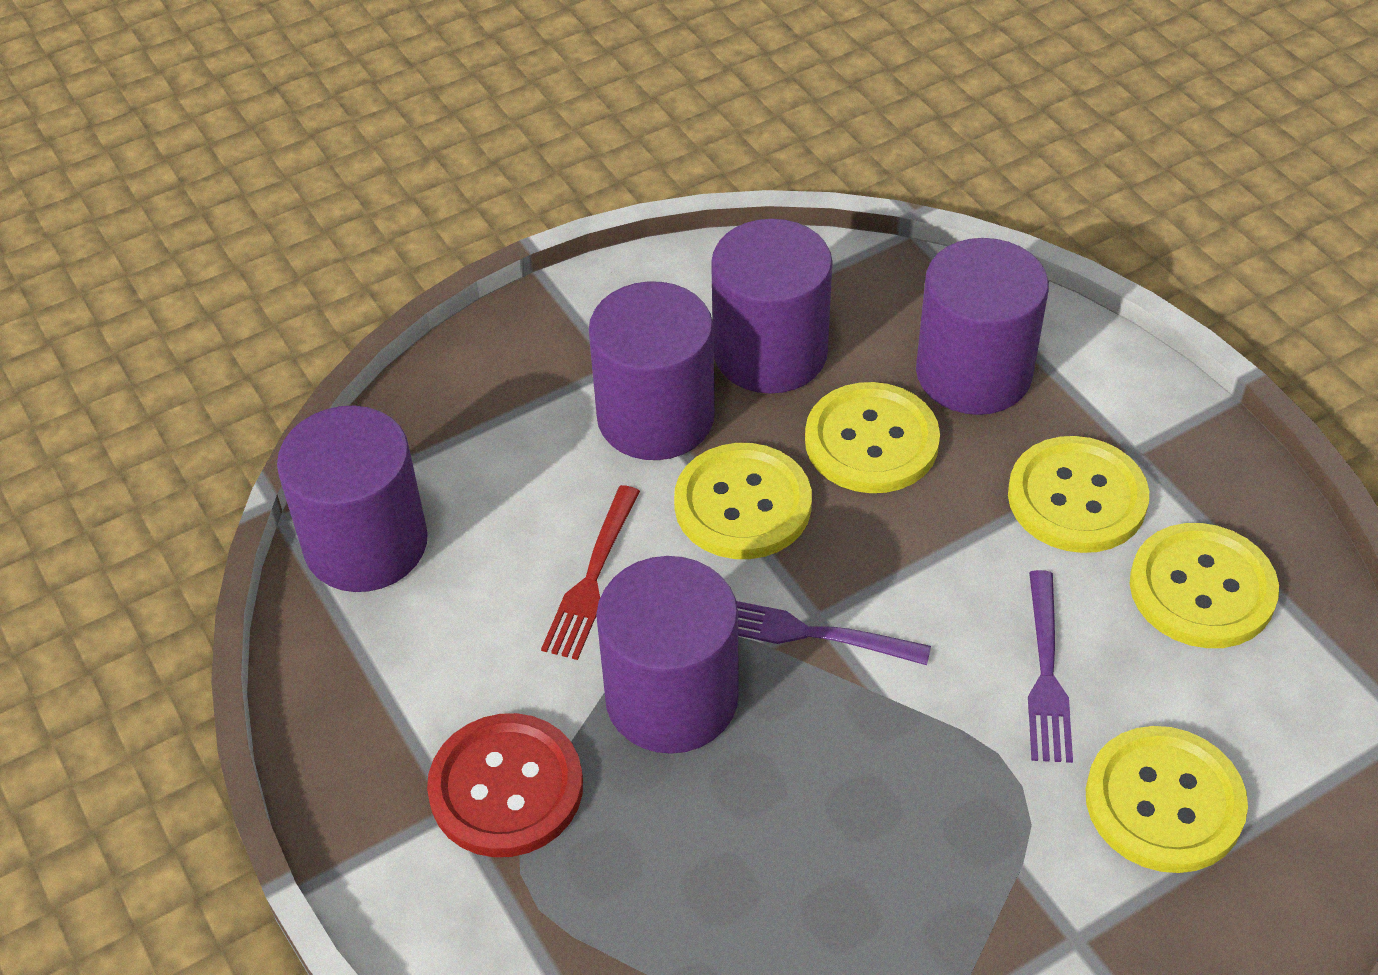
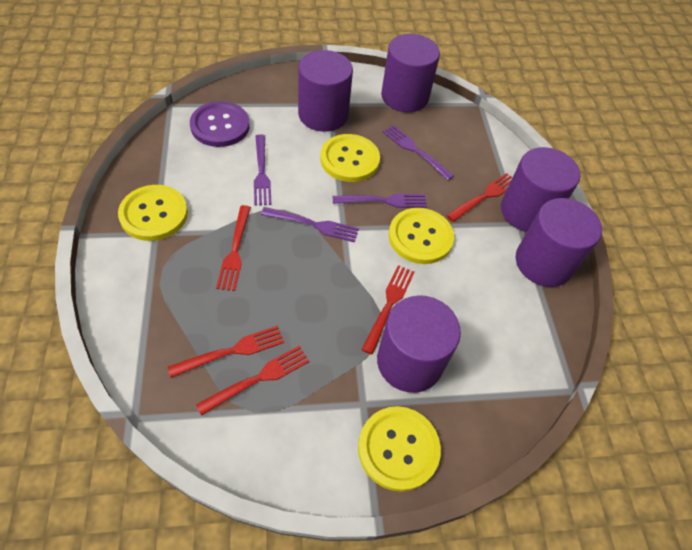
purple button: 0 -> 1
purple fork: 2 -> 4
red button: 1 -> 0
red fork: 1 -> 5
yellow button: 5 -> 4

